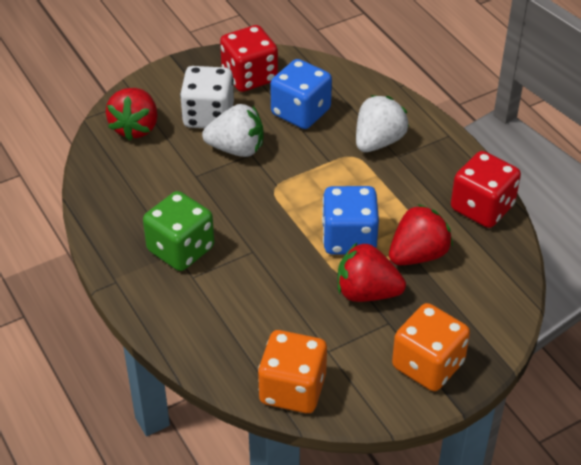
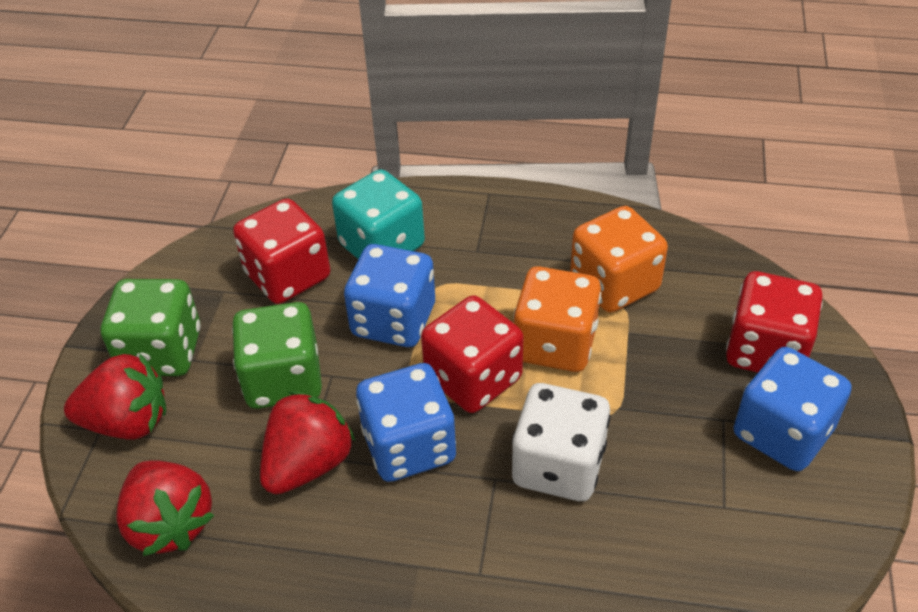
blue dice: 2 -> 3
green dice: 1 -> 2
red dice: 2 -> 3
turquoise dice: 0 -> 1
white strawberry: 2 -> 0

